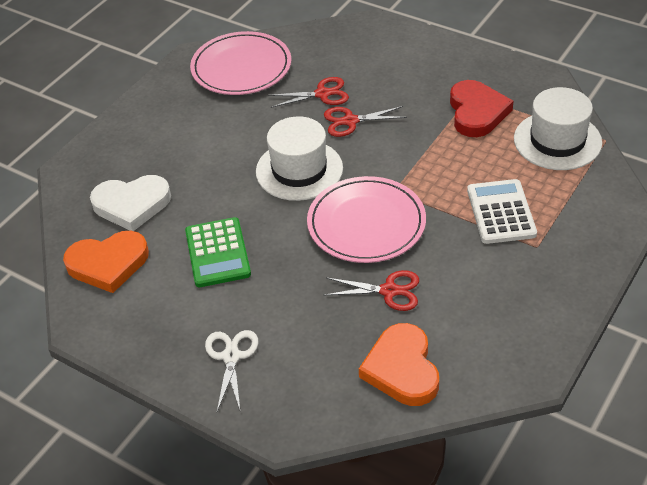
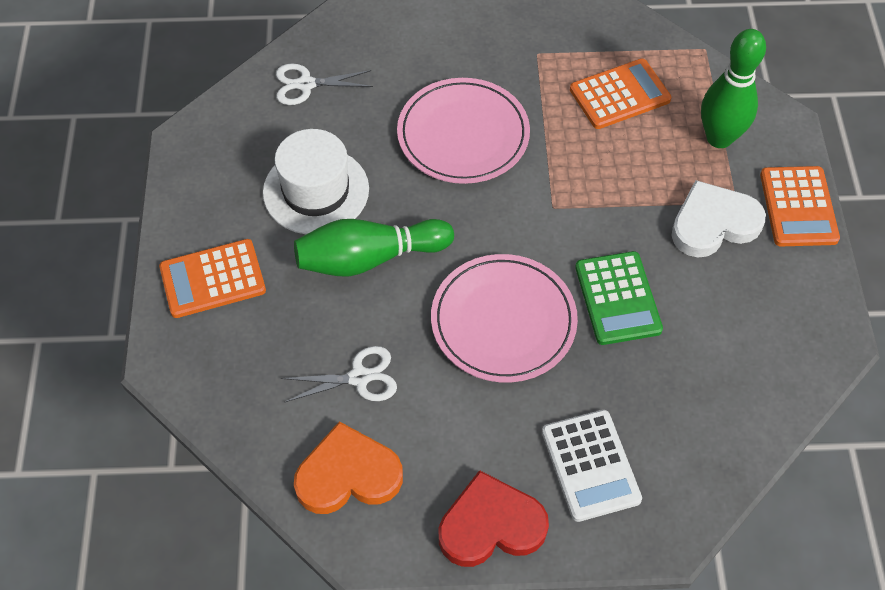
green bowling pin: 0 -> 2
orange calculator: 0 -> 3
orange heart: 2 -> 1
red scissors: 3 -> 0
white hat: 2 -> 1
white scissors: 1 -> 2

